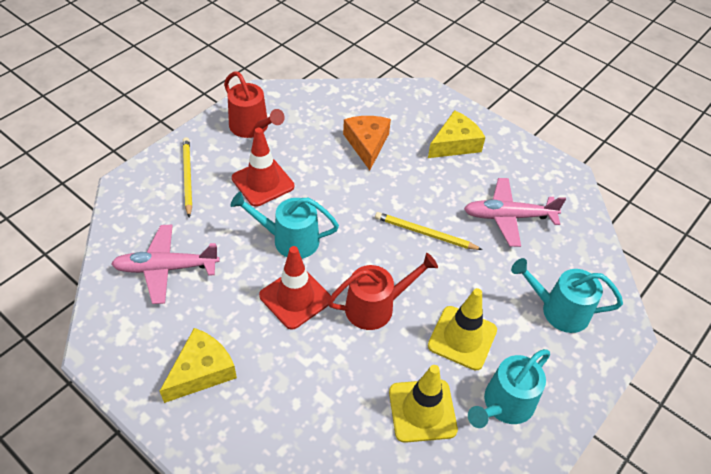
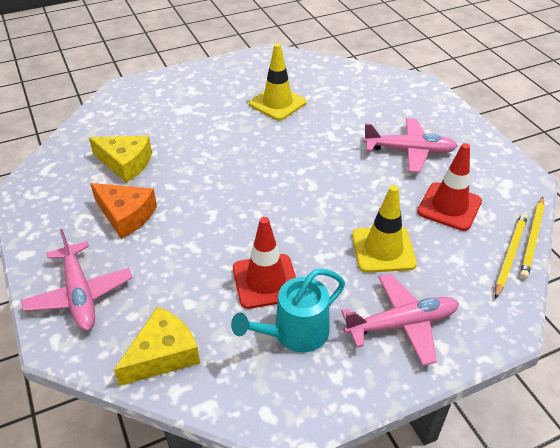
pink plane: 2 -> 3
red watering can: 2 -> 0
turquoise watering can: 3 -> 1

